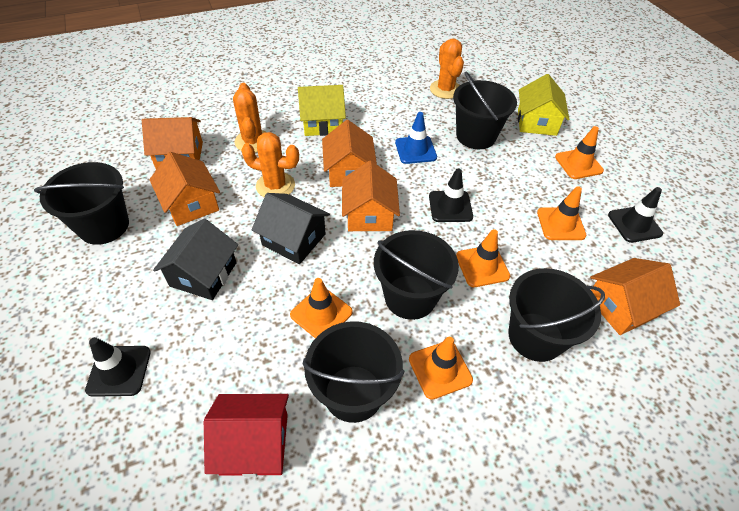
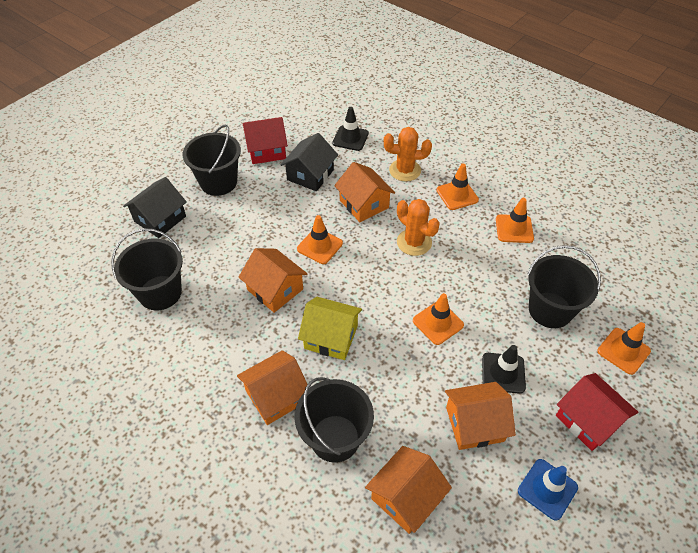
black bucket: 5 -> 4
black traffic cone: 3 -> 2
orange cactus: 3 -> 2
red house: 1 -> 2
yellow house: 2 -> 1

